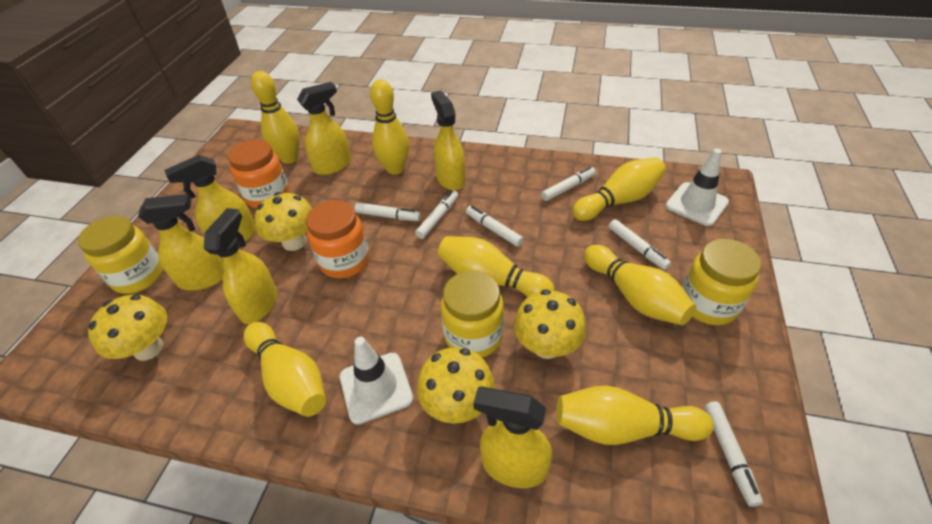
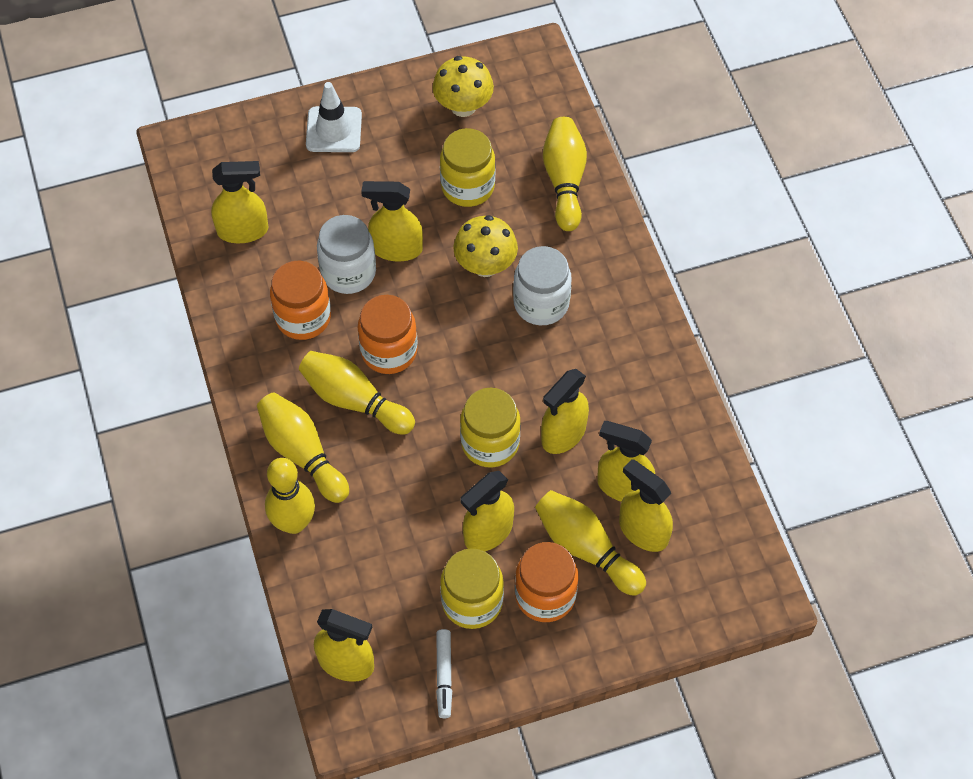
orange jar: 2 -> 3
white jar: 0 -> 2
white marker: 6 -> 1
white traffic cone: 2 -> 1
yellow bowling pin: 7 -> 5
yellow mushroom: 4 -> 2
yellow spray bottle: 6 -> 7

